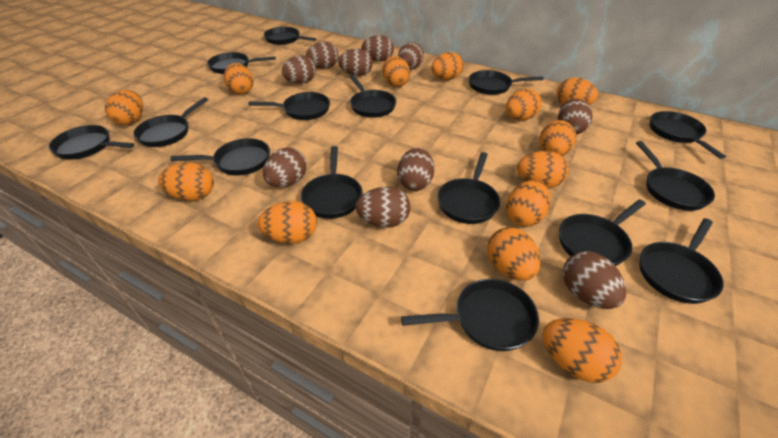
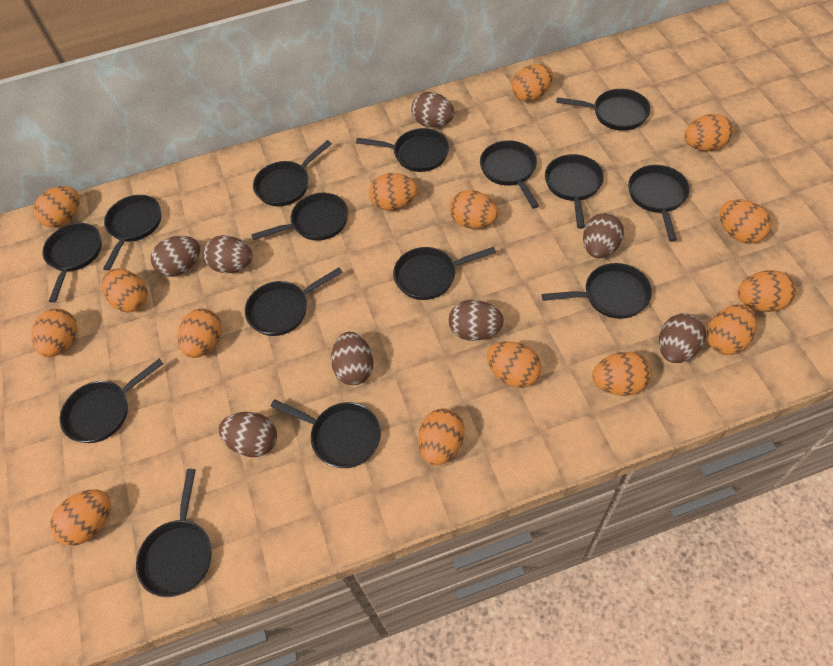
brown egg: 10 -> 8
orange egg: 13 -> 15

